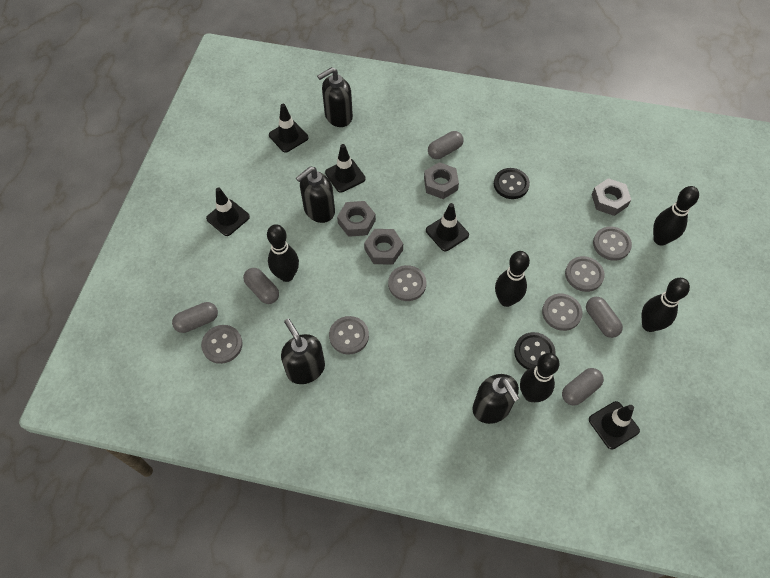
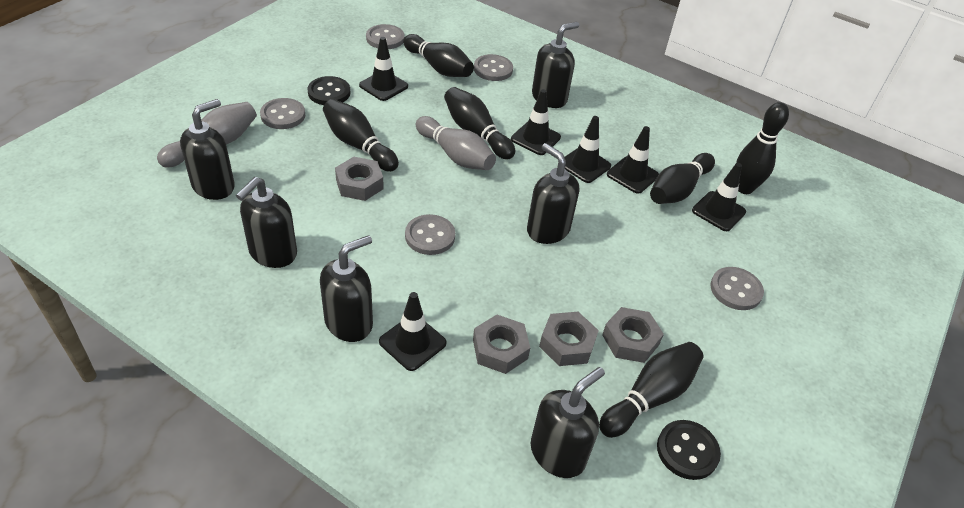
black bowling pin: 5 -> 6
black soap dispenser: 4 -> 6
black traffic cone: 5 -> 6
grey bowling pin: 0 -> 2
grey button: 6 -> 5
grey capsule: 5 -> 0

